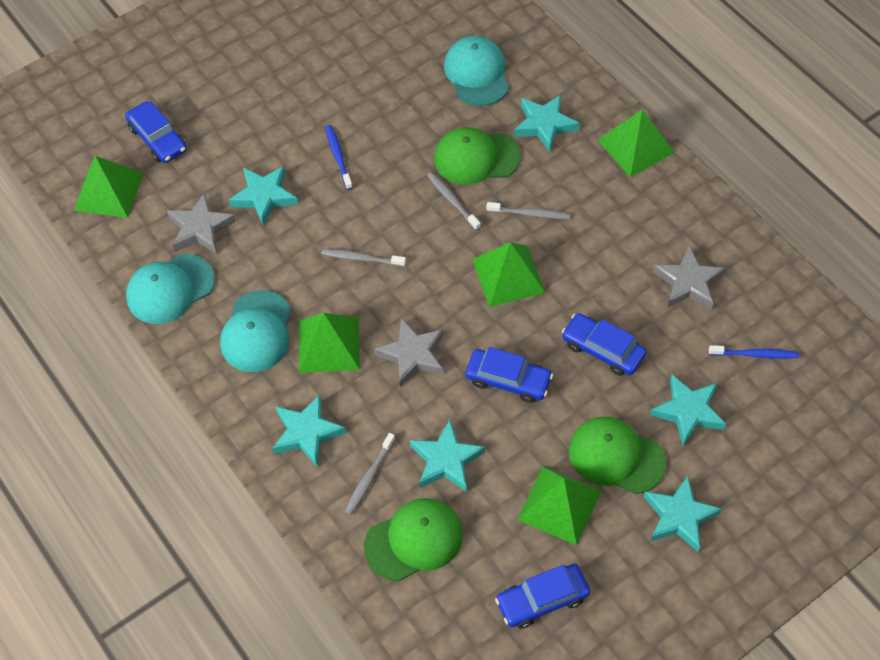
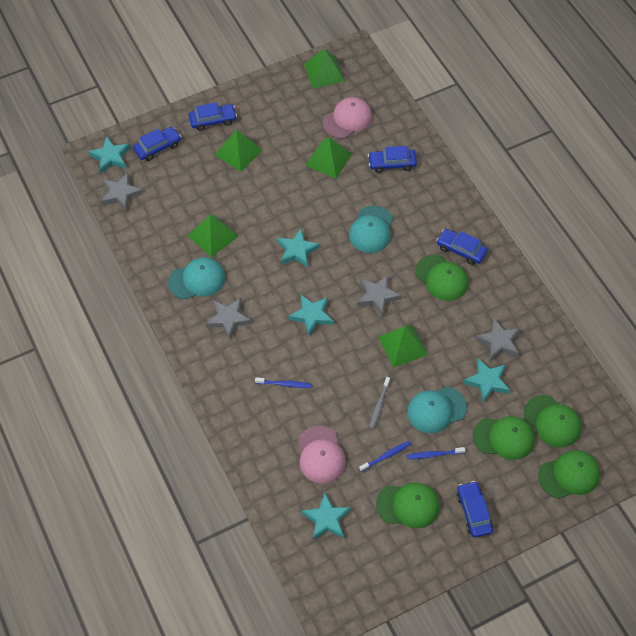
blue car: 4 -> 5
blue toothbrush: 2 -> 3
green cap: 3 -> 5
grey star: 3 -> 4
grey toothbrush: 4 -> 1
pink cap: 0 -> 2
turquoise star: 6 -> 5

